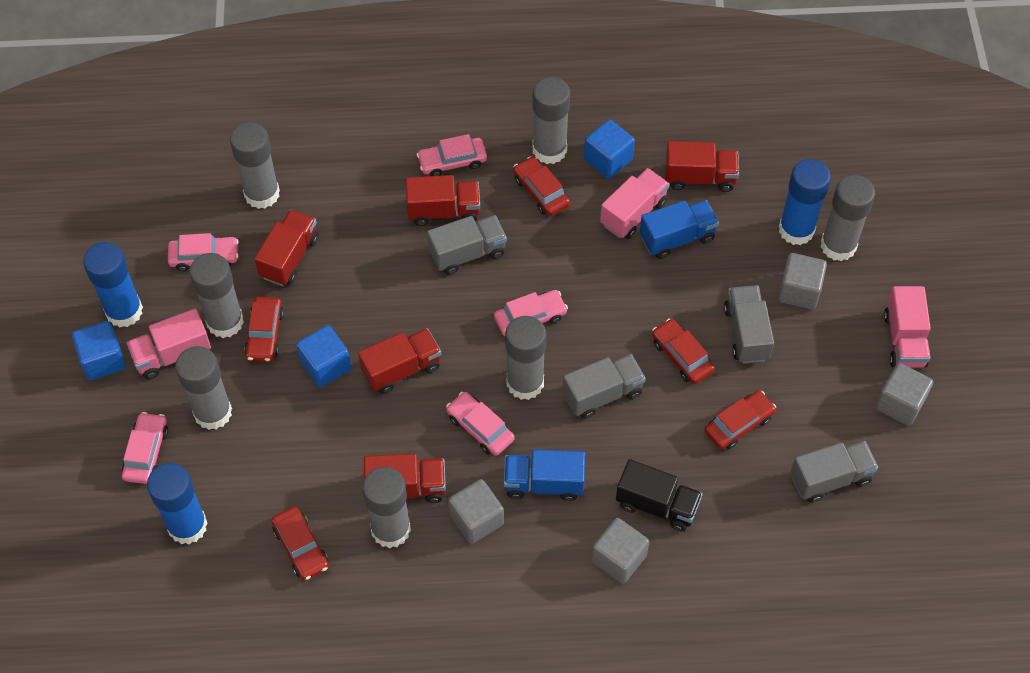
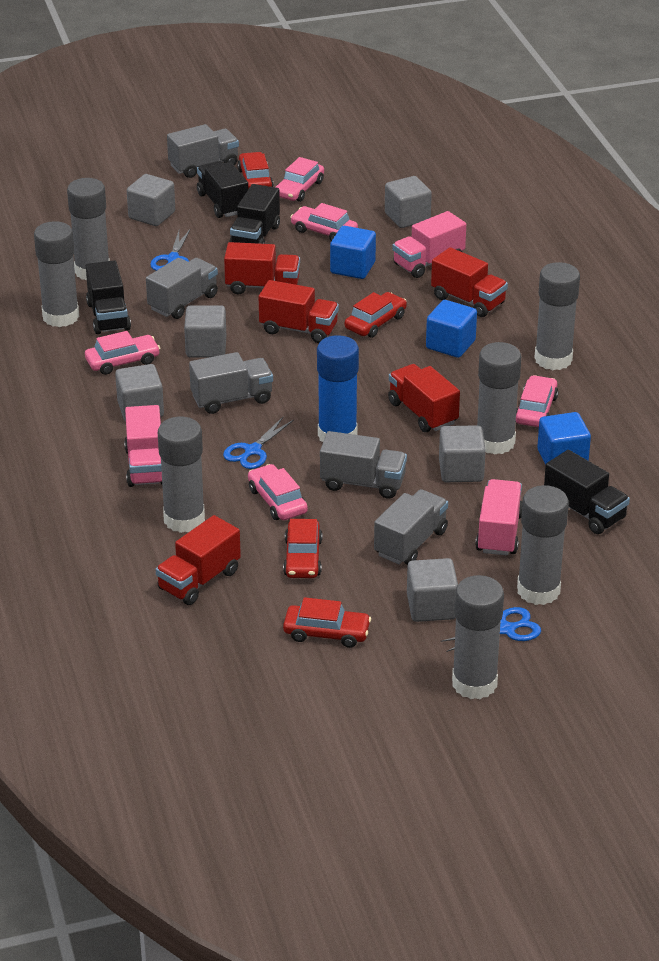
black truck: 1 -> 4
blue glue stick: 3 -> 1
blue scissors: 0 -> 3
blue truck: 2 -> 0
grey cube: 4 -> 6
grey truck: 4 -> 5
red car: 5 -> 4

